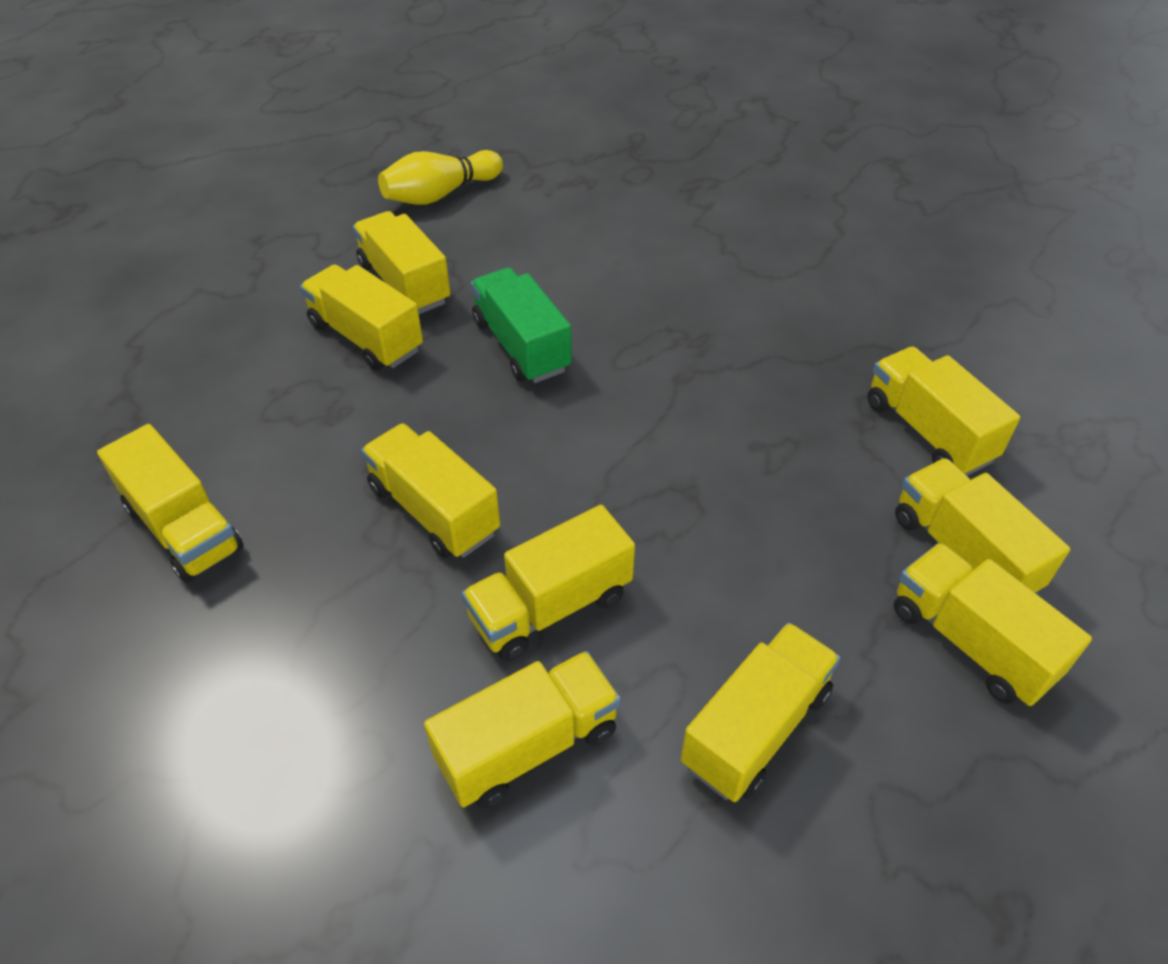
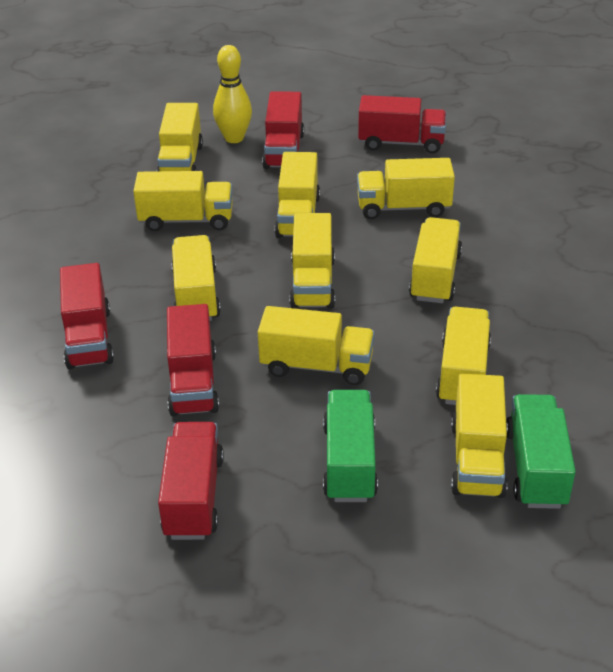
green truck: 1 -> 2
red truck: 0 -> 5

